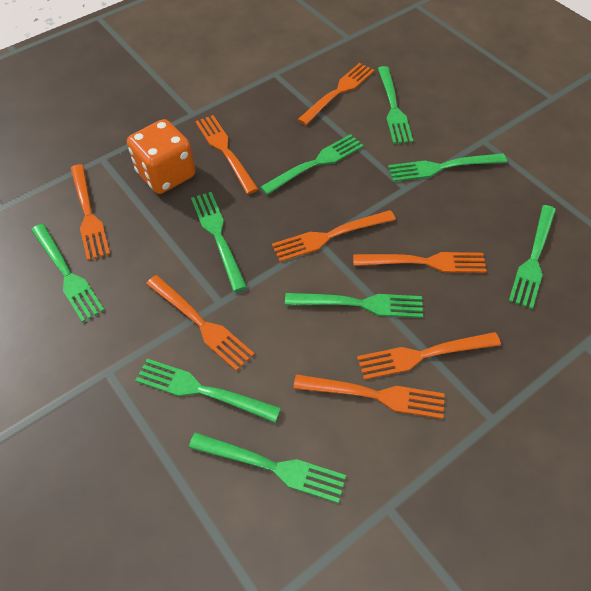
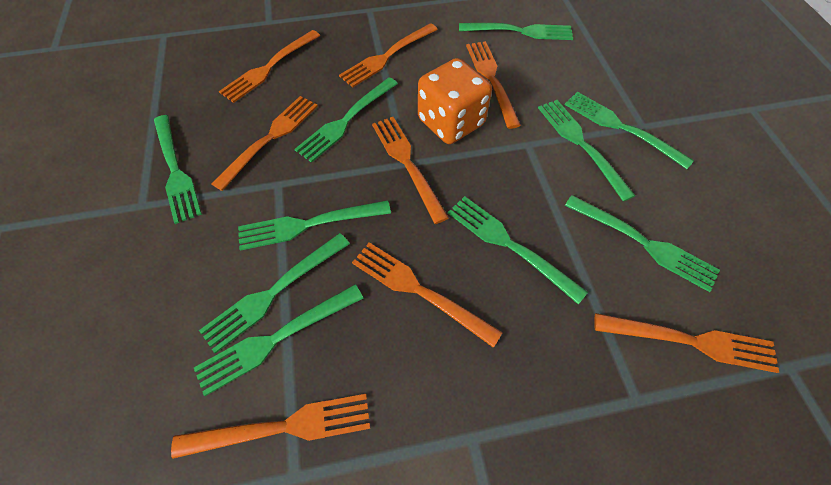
green fork: 9 -> 10

